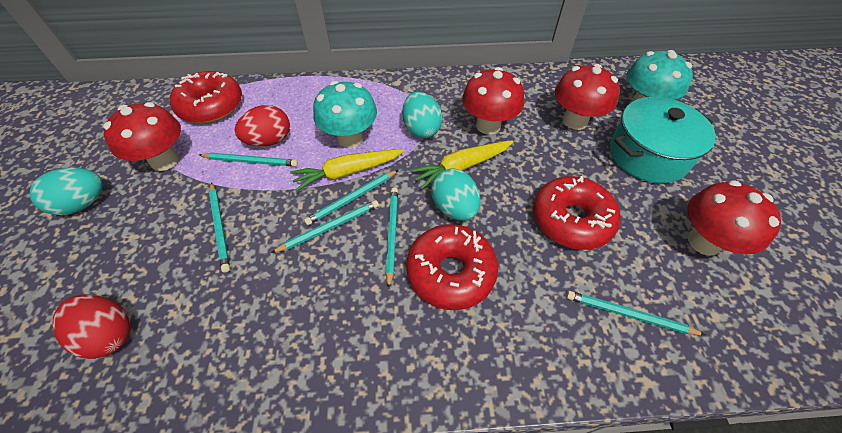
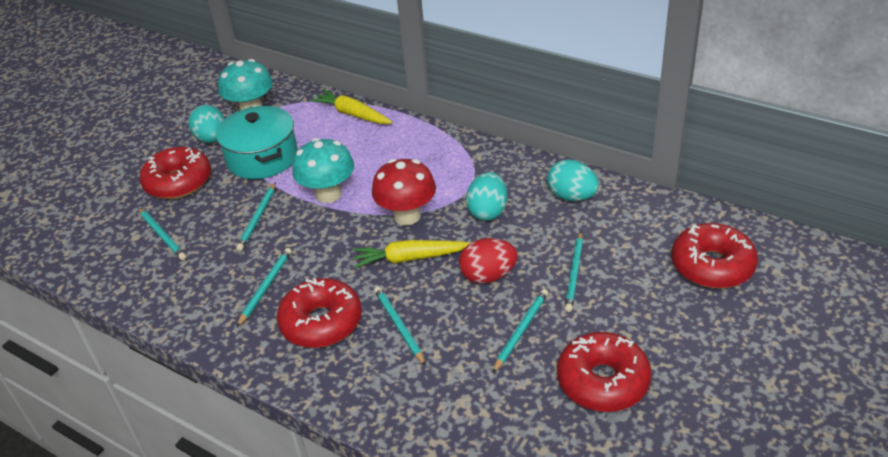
red donut: 3 -> 4
red egg: 2 -> 1
red mushroom: 4 -> 1

